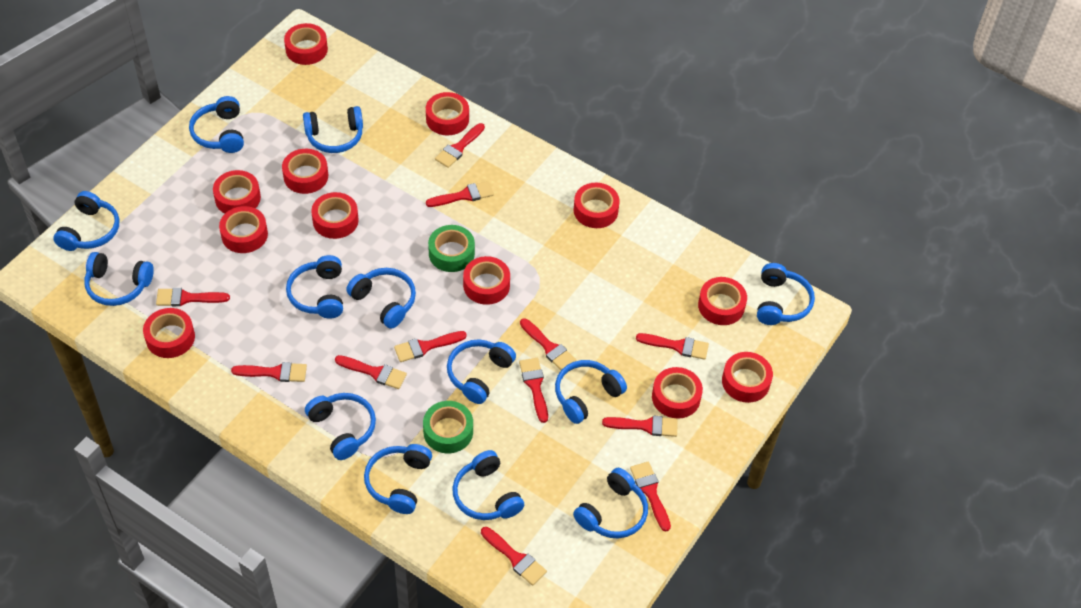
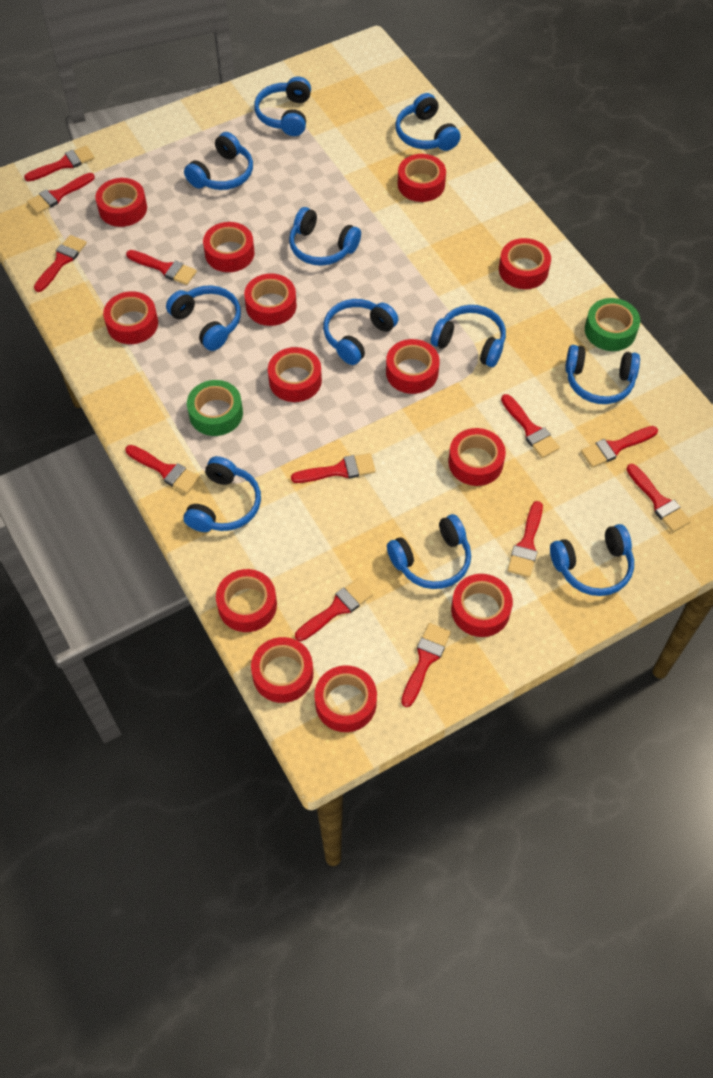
blue headphones: 13 -> 11
red tape: 12 -> 13

